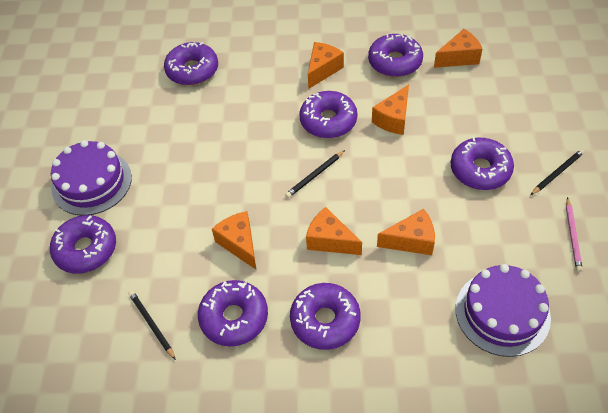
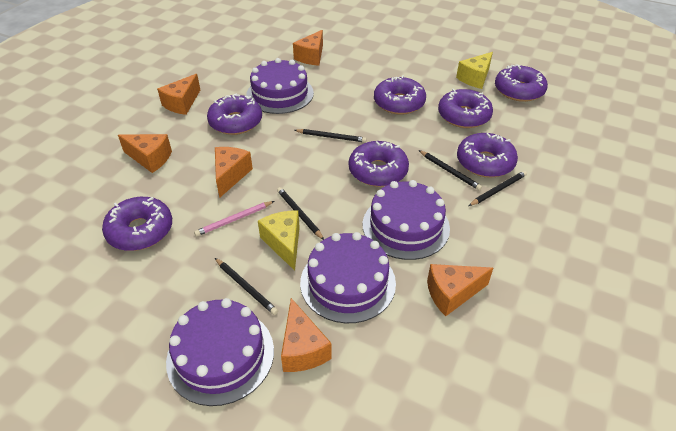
black pencil: 3 -> 5
purple cake: 2 -> 4
yellow cheese: 0 -> 2

